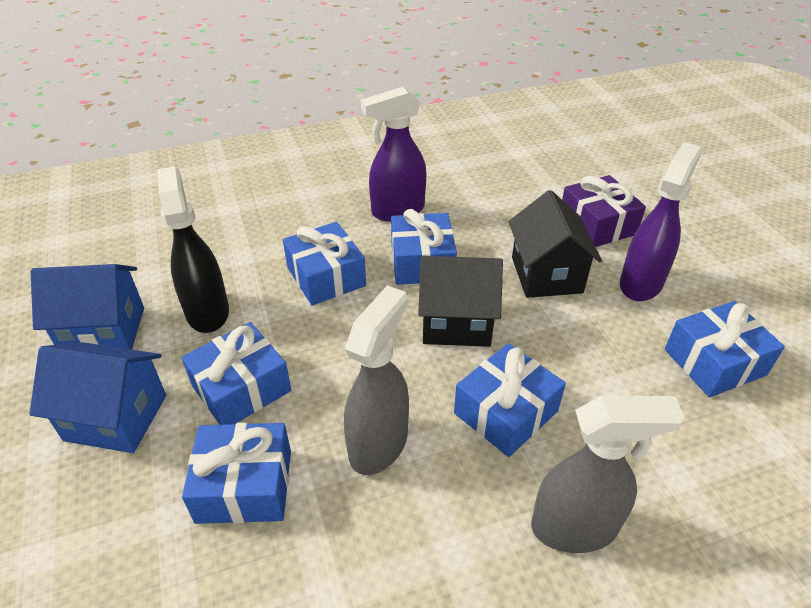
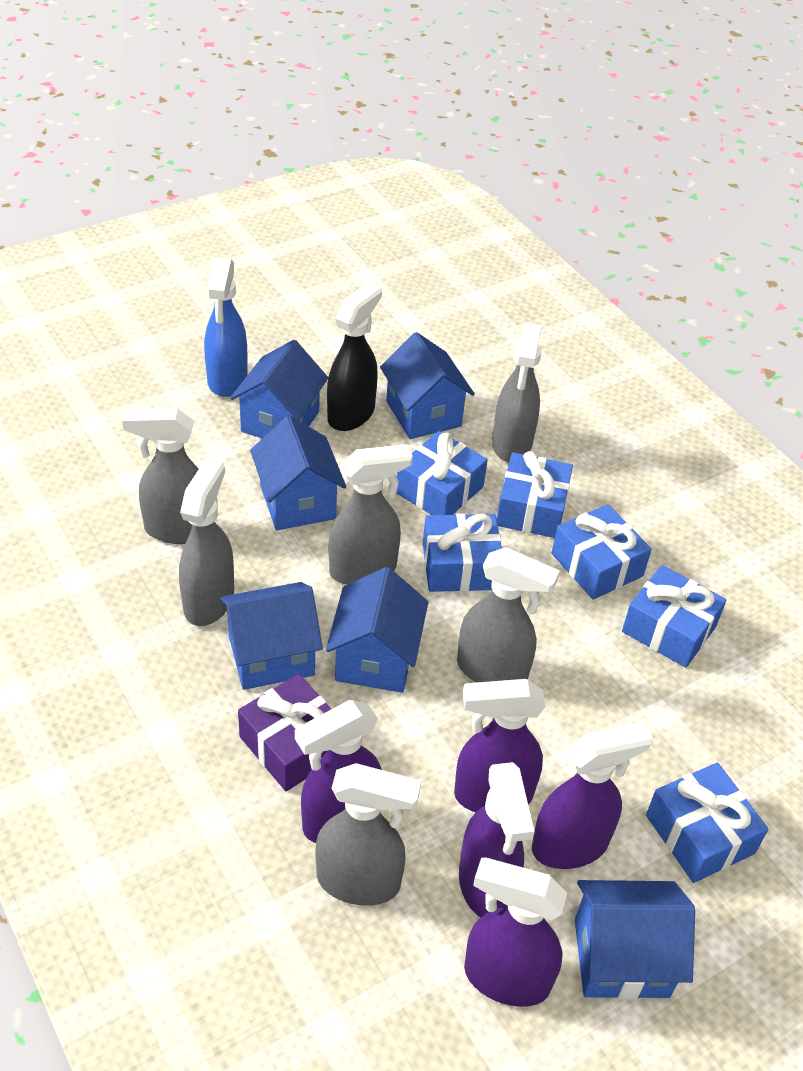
black house: 2 -> 0
blue house: 2 -> 6
blue spray bottle: 0 -> 1
grey spray bottle: 2 -> 6
purple spray bottle: 2 -> 5

